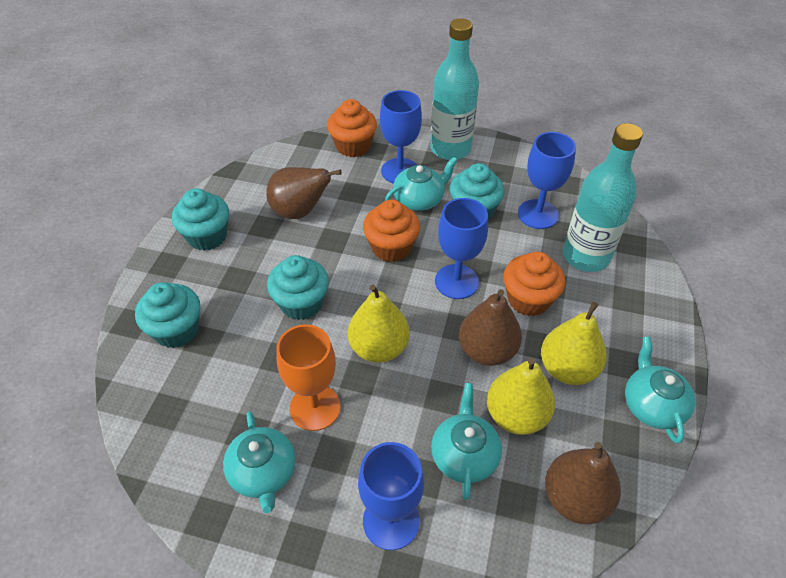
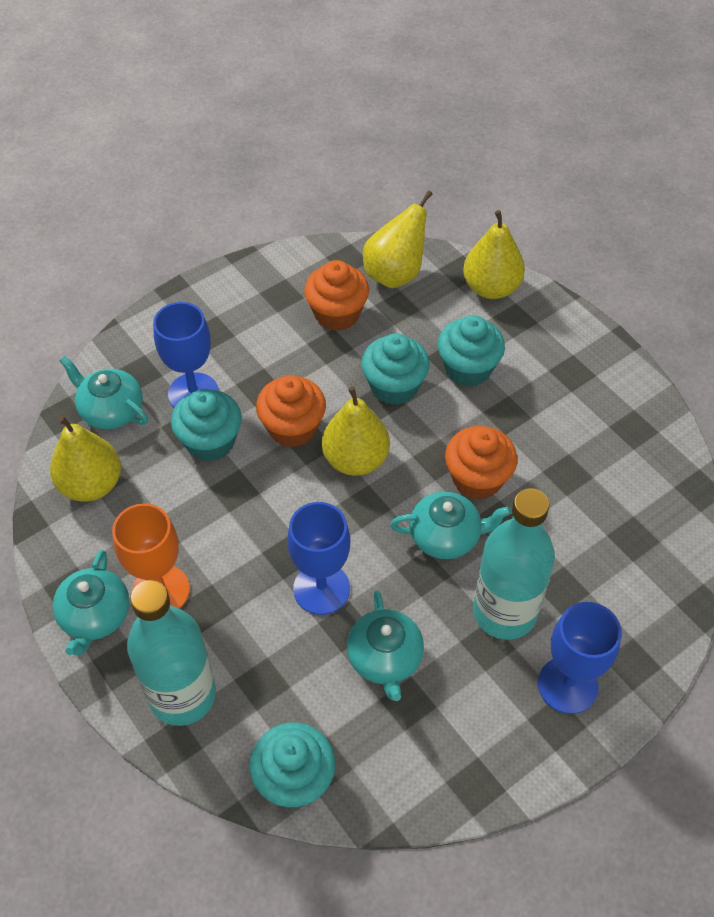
blue goblet: 4 -> 3
brown pear: 3 -> 0
yellow pear: 3 -> 4

